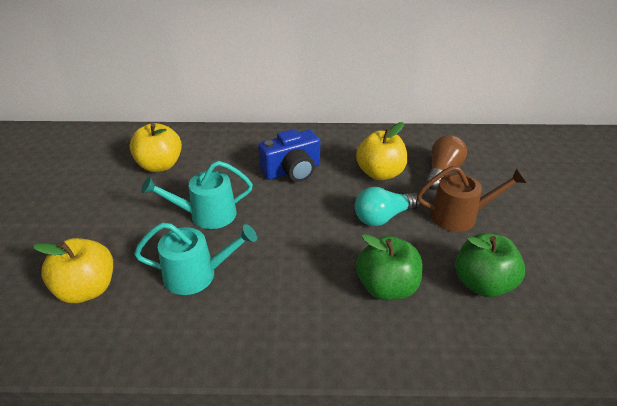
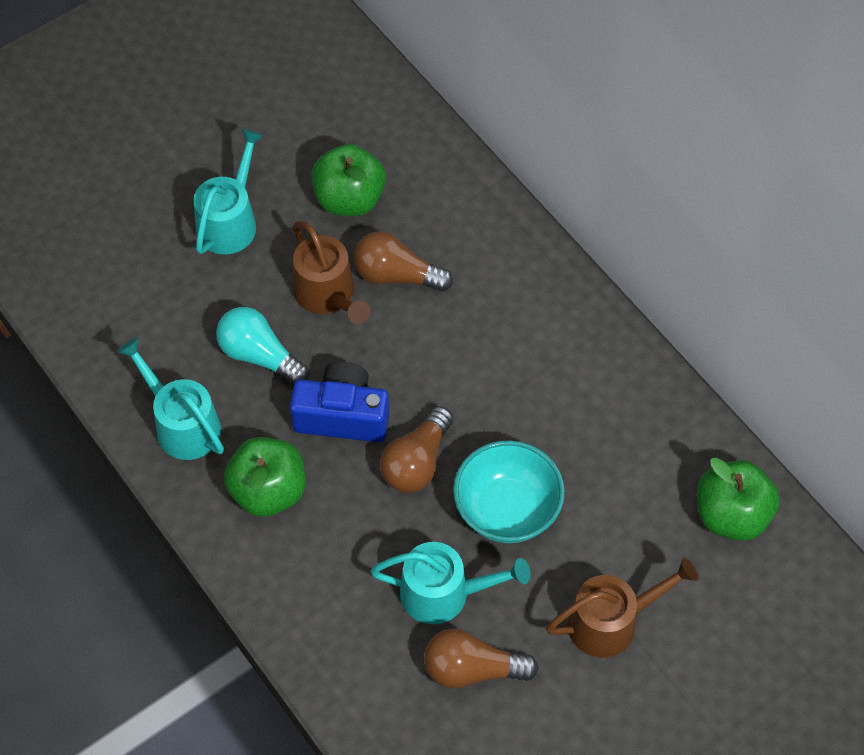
brown light bulb: 1 -> 3
brown watering can: 1 -> 2
green apple: 2 -> 3
turquoise bowl: 0 -> 1
turquoise watering can: 2 -> 3
yellow apple: 3 -> 0

